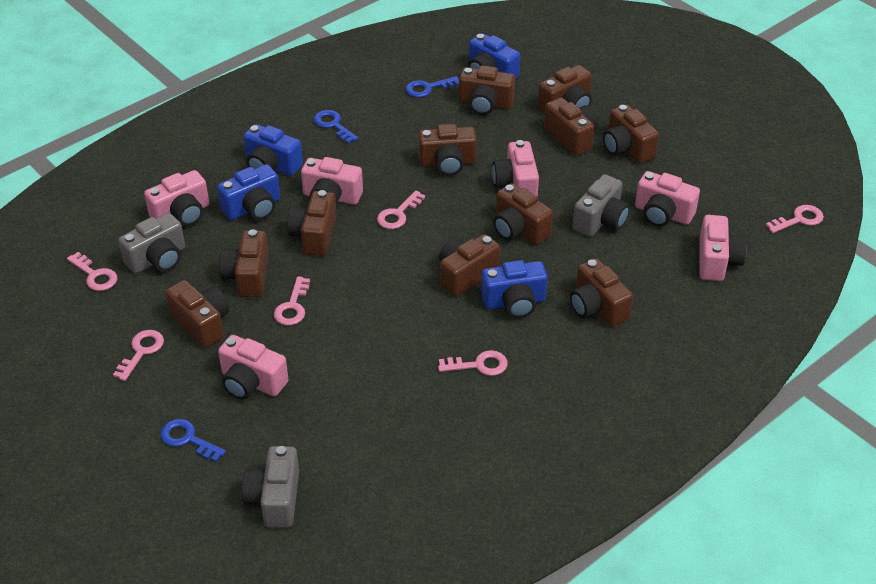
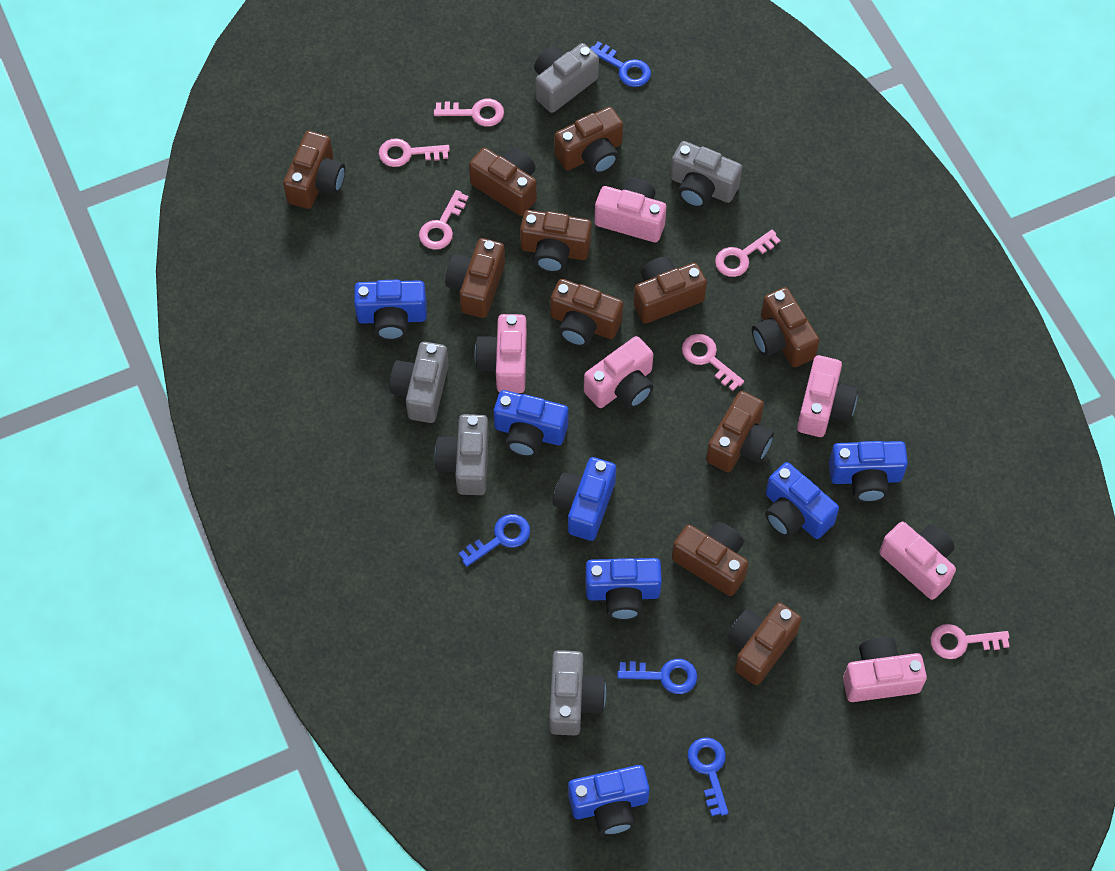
blue camera: 4 -> 7
blue key: 3 -> 4
grey camera: 3 -> 5

